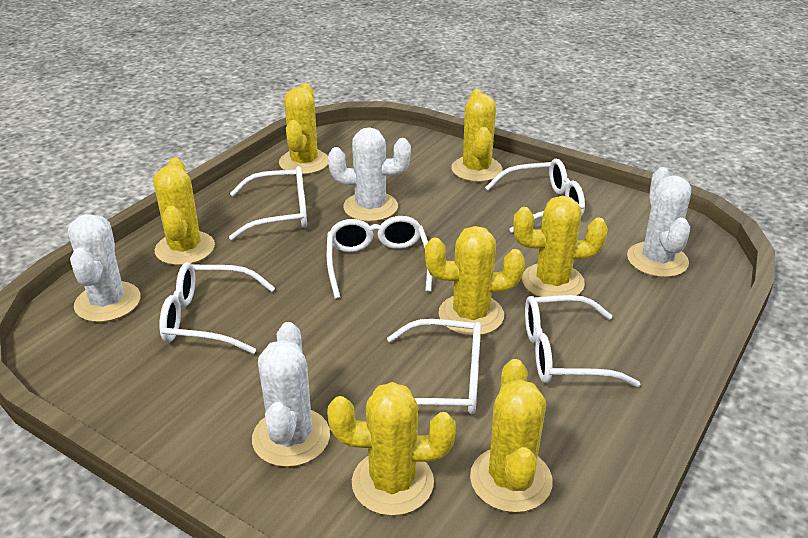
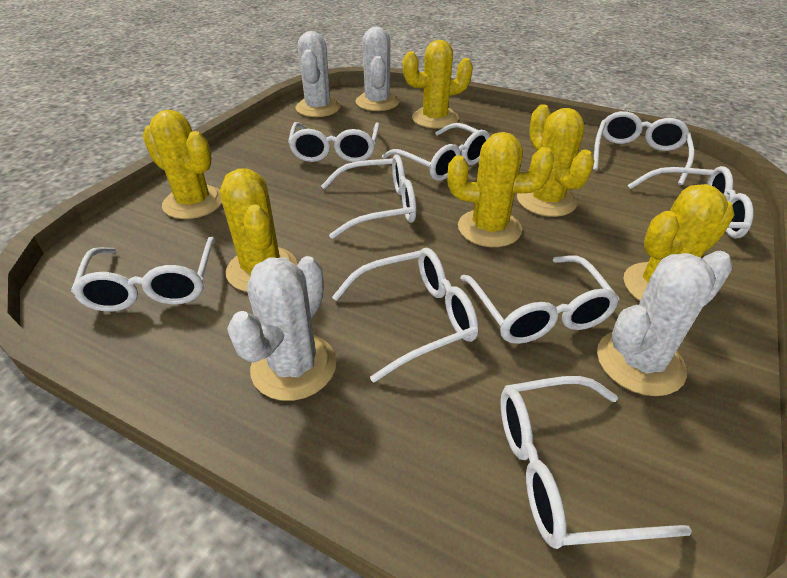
white glasses: 6 -> 9
yellow cactus: 7 -> 6

